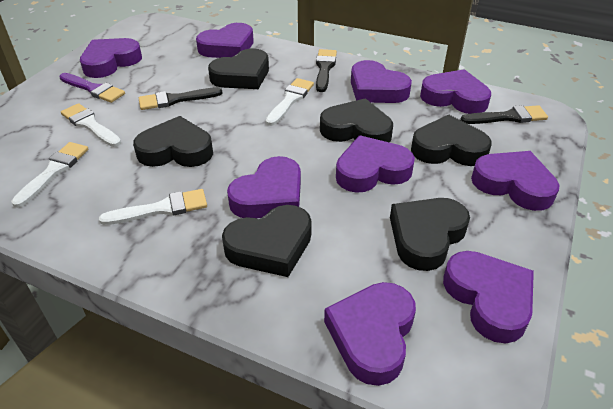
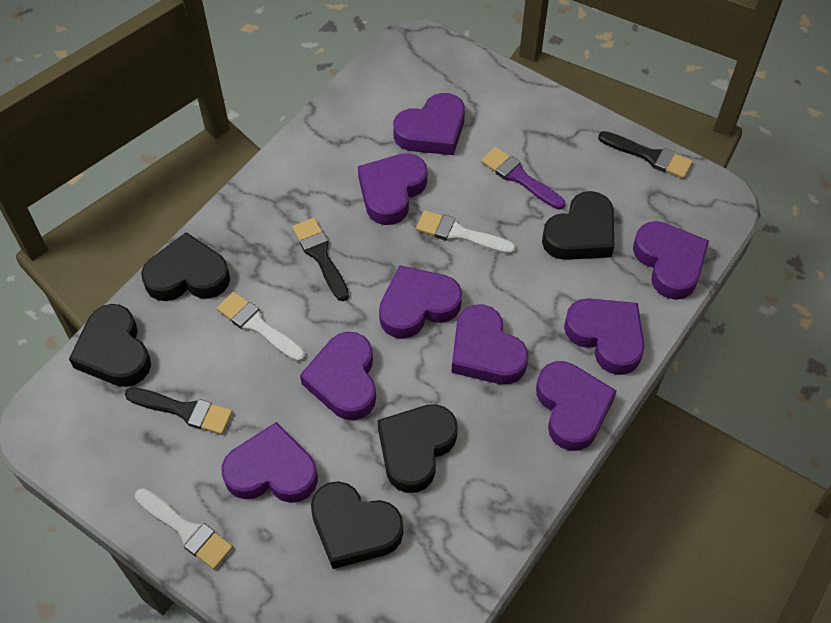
black heart: 6 -> 5
white brush: 4 -> 3

